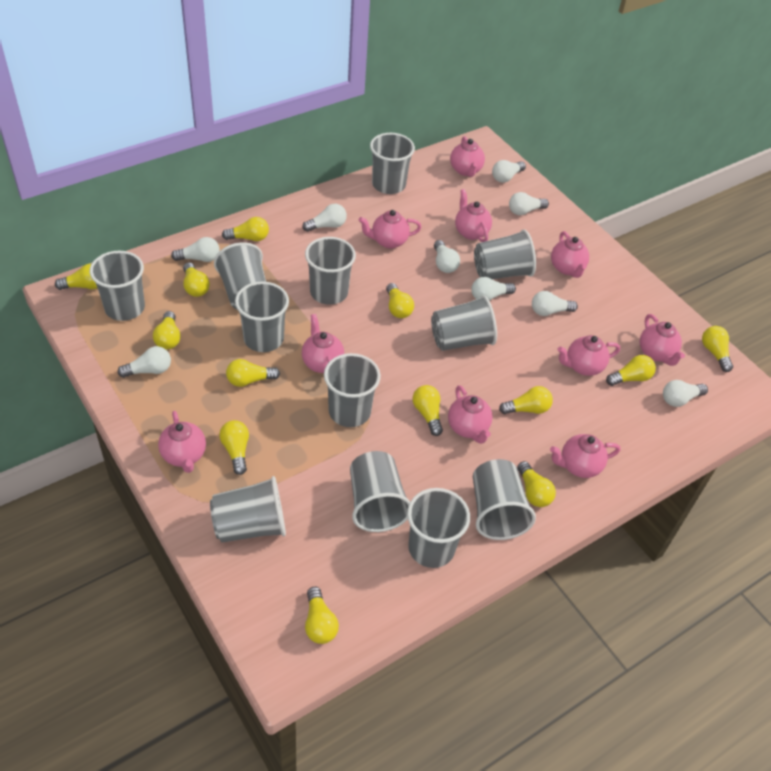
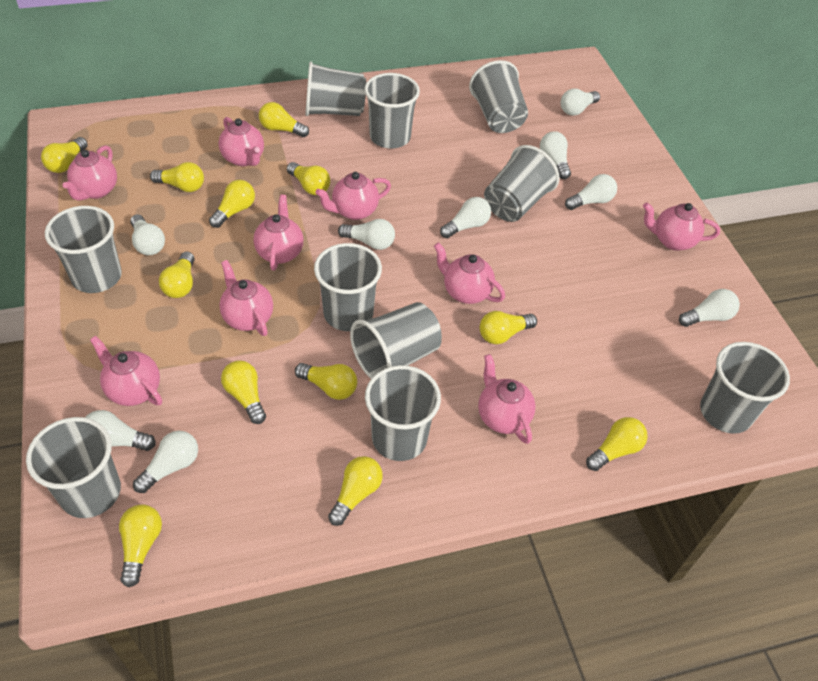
grey cup: 12 -> 10
pink teapot: 10 -> 9
yellow light bulb: 13 -> 12

